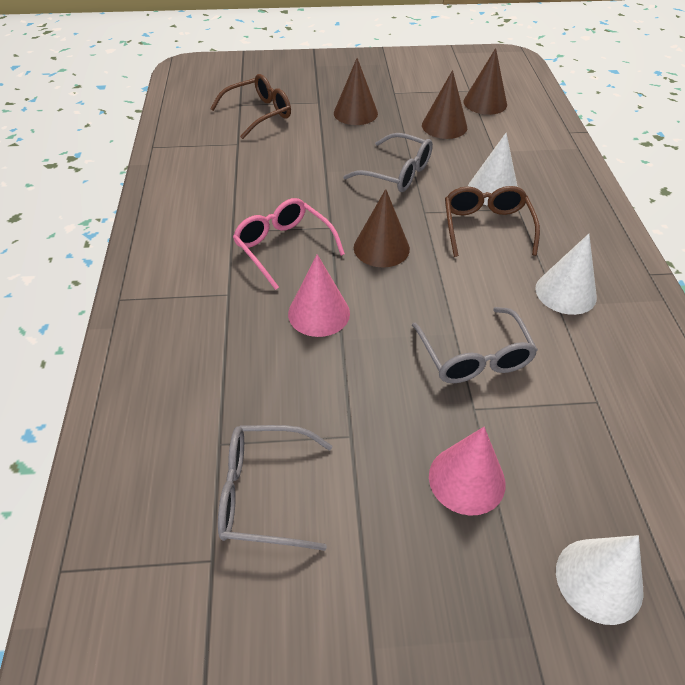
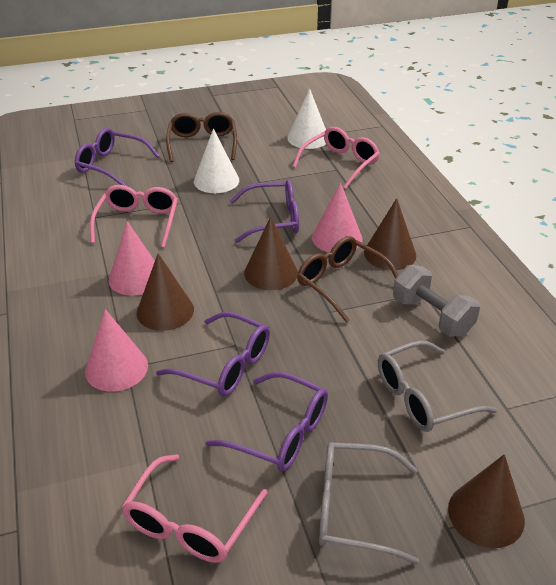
grey dumbbell: 0 -> 1
grey glasses: 3 -> 2
pink cone: 2 -> 3
pink glasses: 1 -> 3
purple glasses: 0 -> 4
white cone: 3 -> 2

